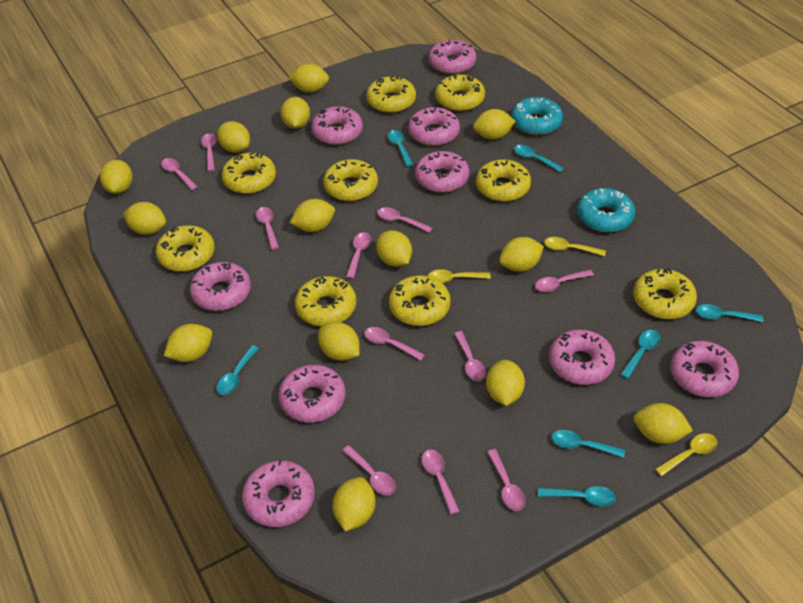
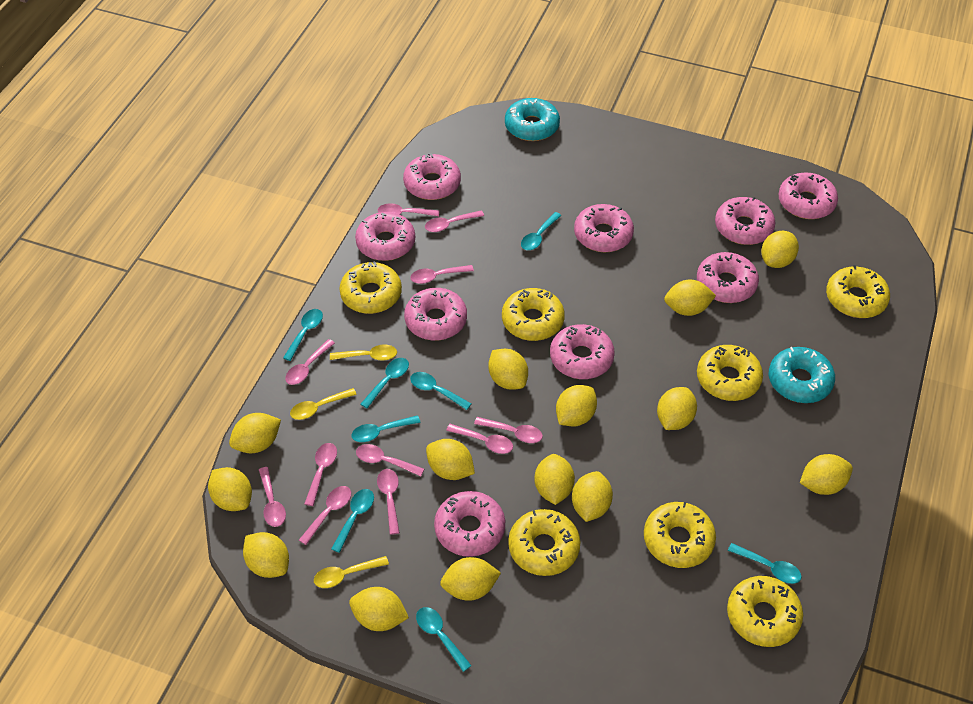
turquoise spoon: 7 -> 8
yellow donut: 9 -> 7

